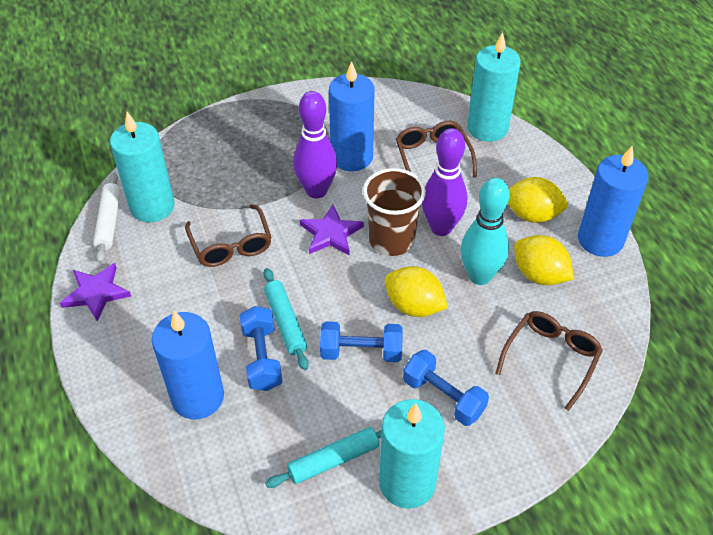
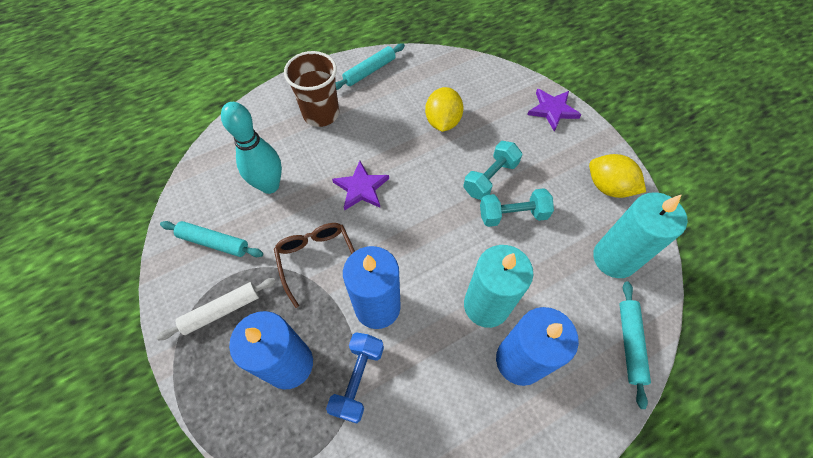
blue dumbbell: 3 -> 1
brown glasses: 3 -> 1
purple bowling pin: 2 -> 0
turquoise candle: 3 -> 2
turquoise dumbbell: 0 -> 2
turquoise rolling pin: 2 -> 3
yellow lemon: 3 -> 2

